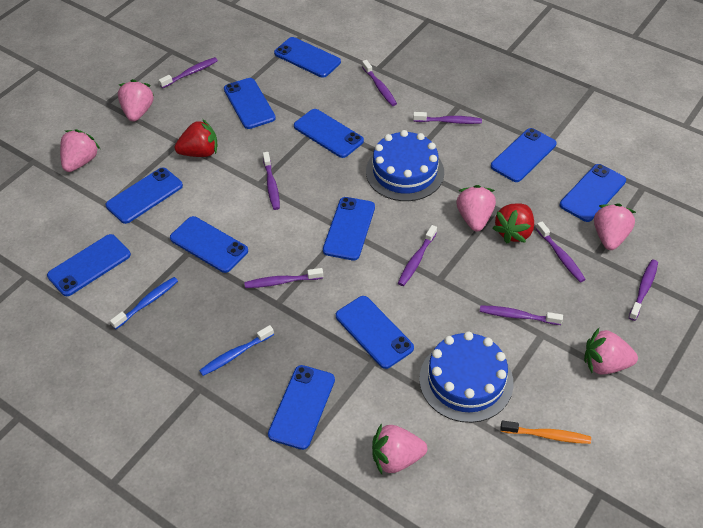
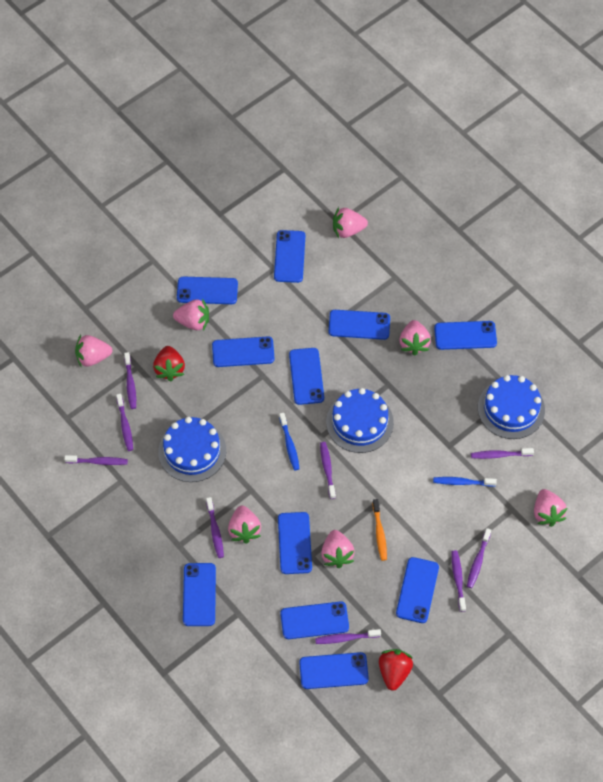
blue cake: 2 -> 3
pink strawberry: 6 -> 7

